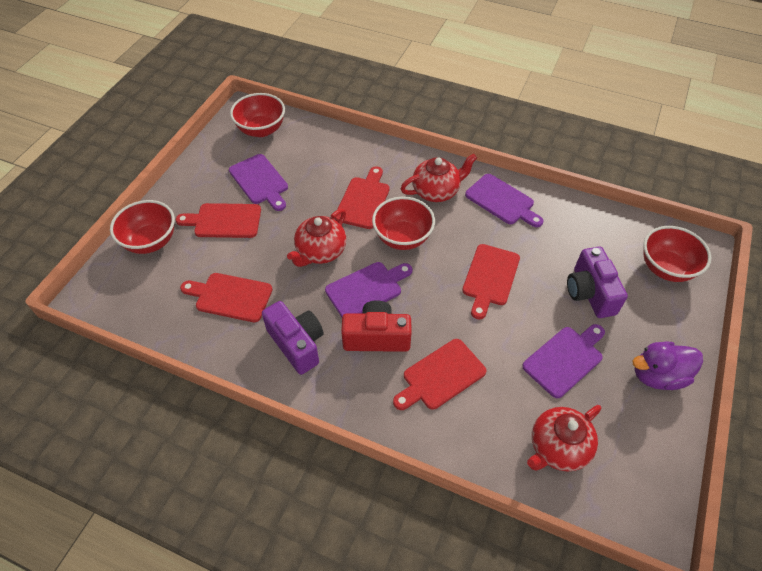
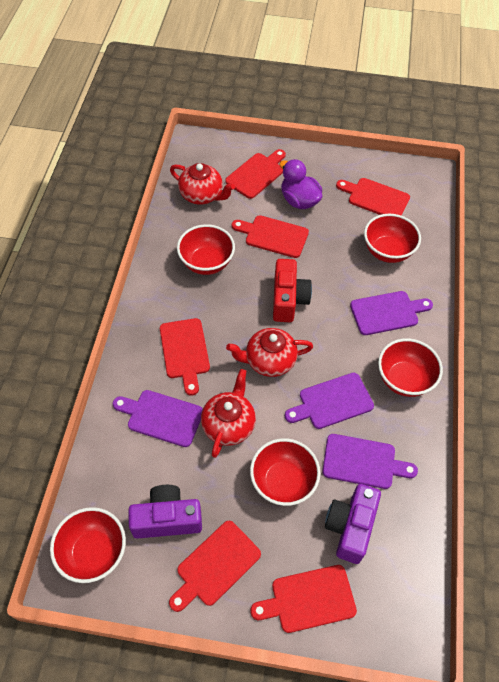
red bowl: 4 -> 5
red cutting board: 5 -> 6

